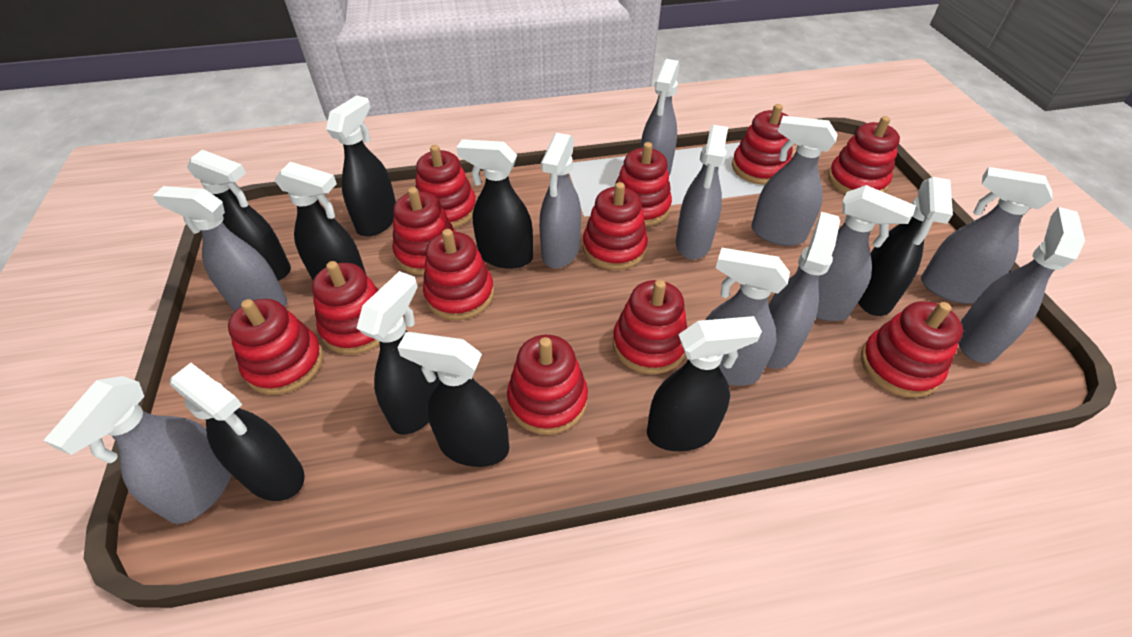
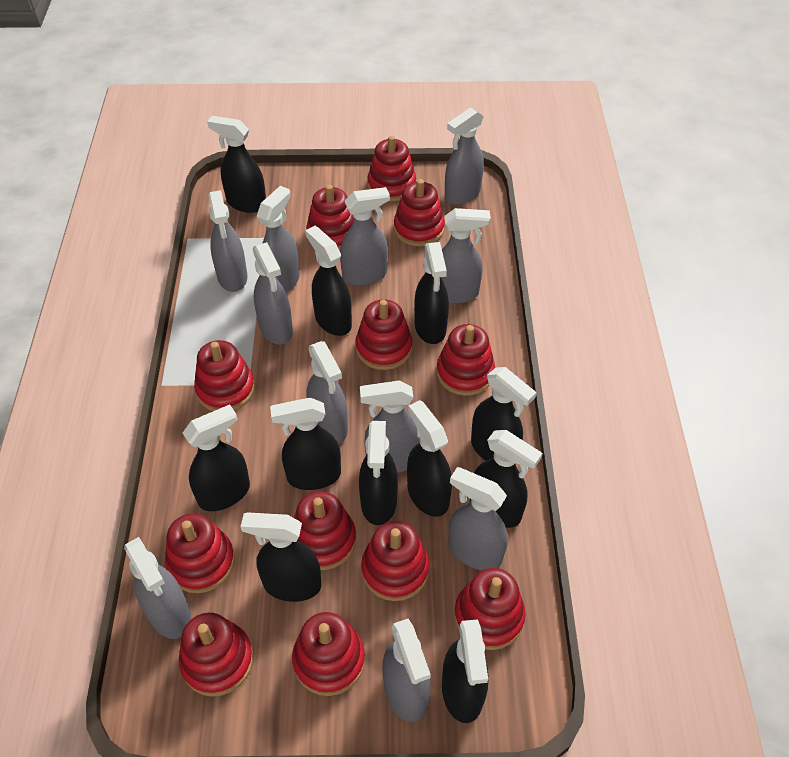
black spray bottle: 9 -> 11

